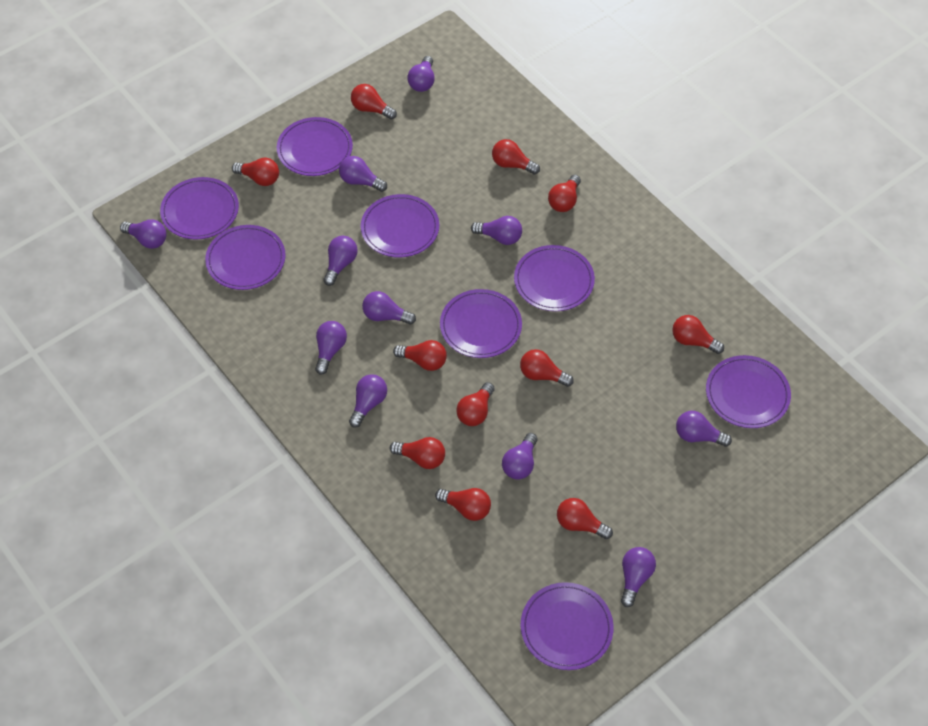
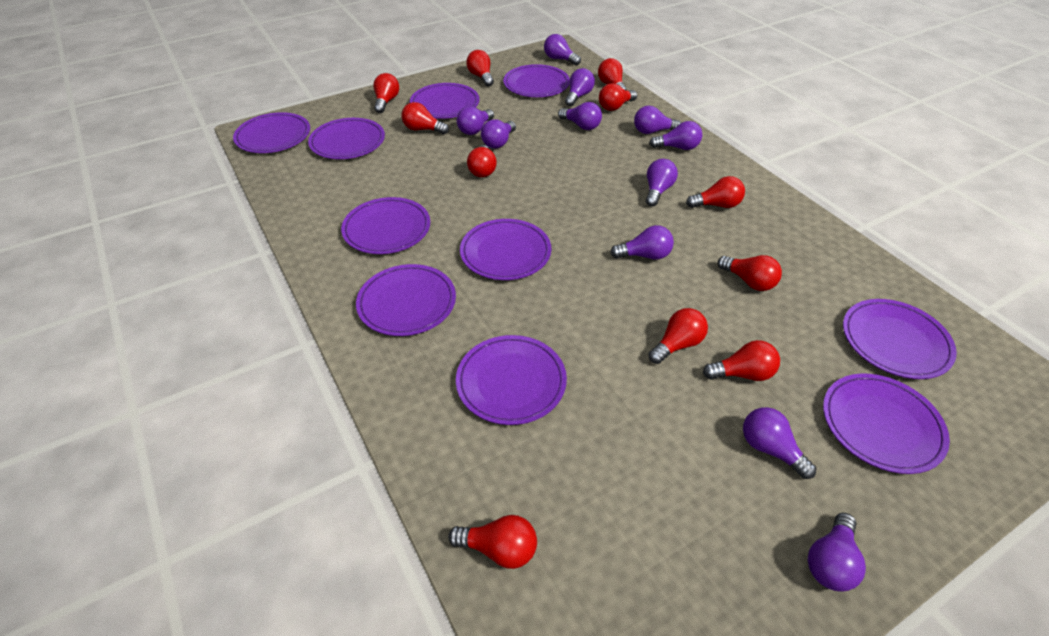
purple plate: 8 -> 10

